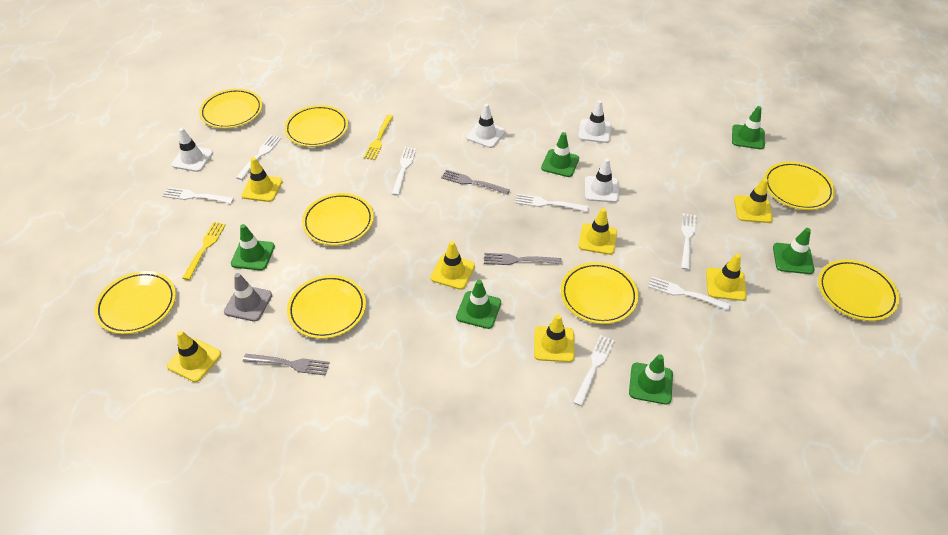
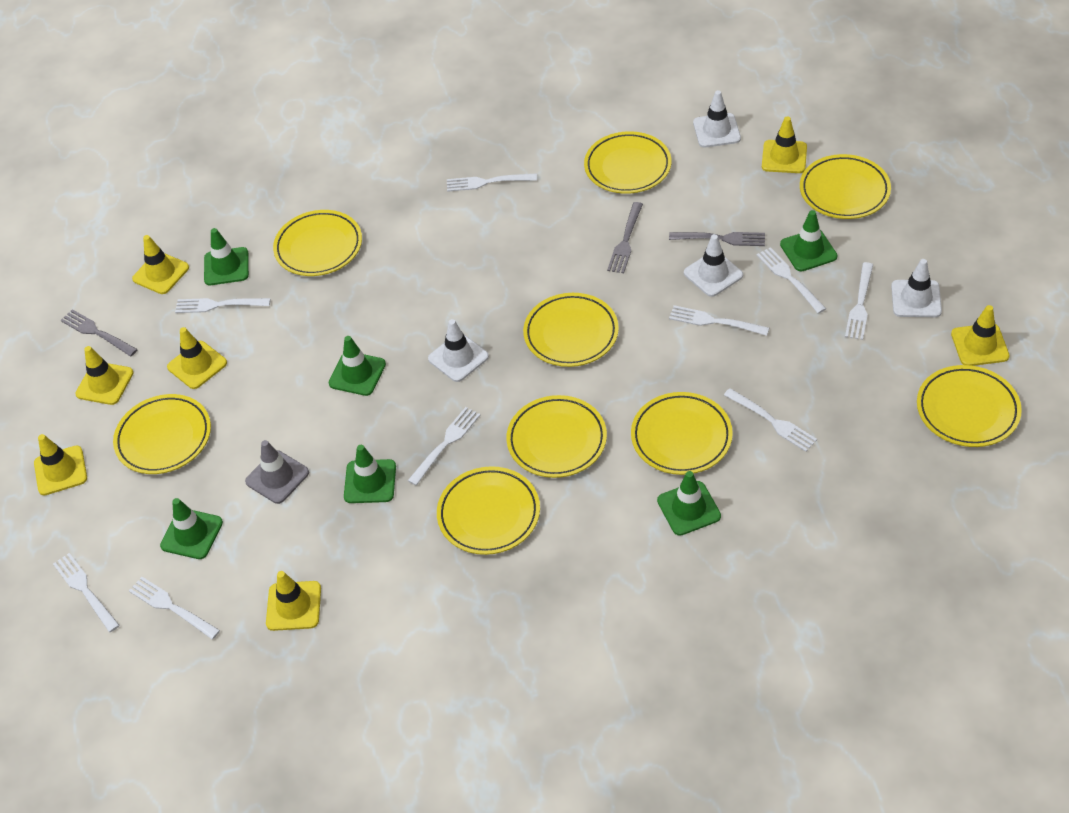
white fork: 7 -> 9
yellow fork: 2 -> 0
yellow plate: 8 -> 9

